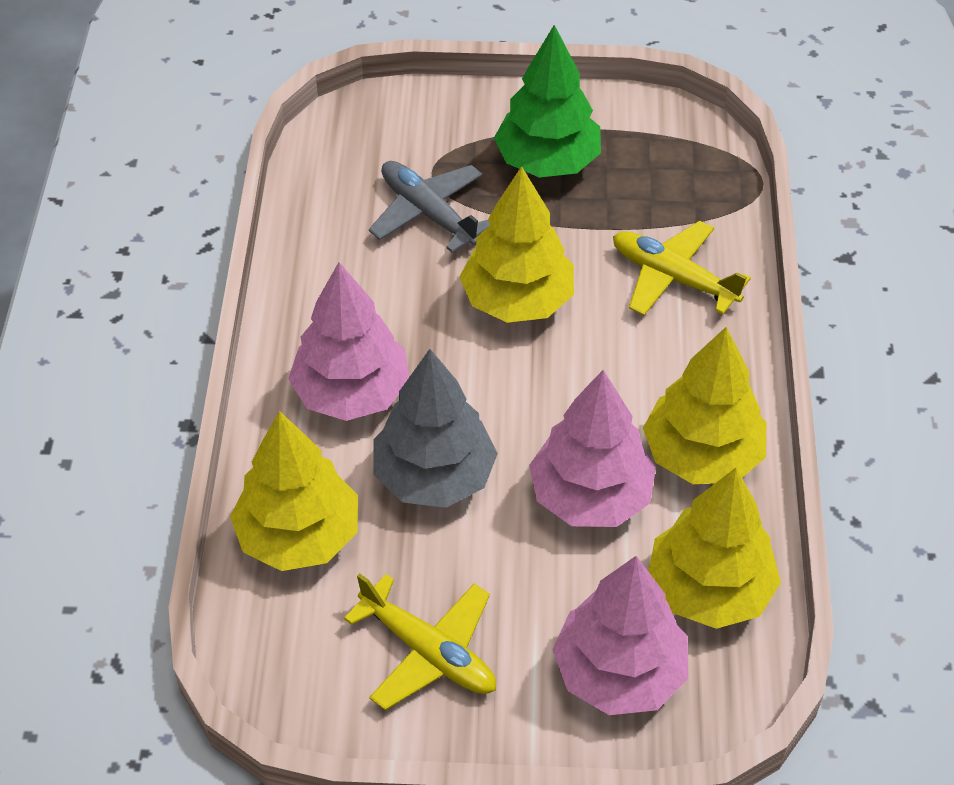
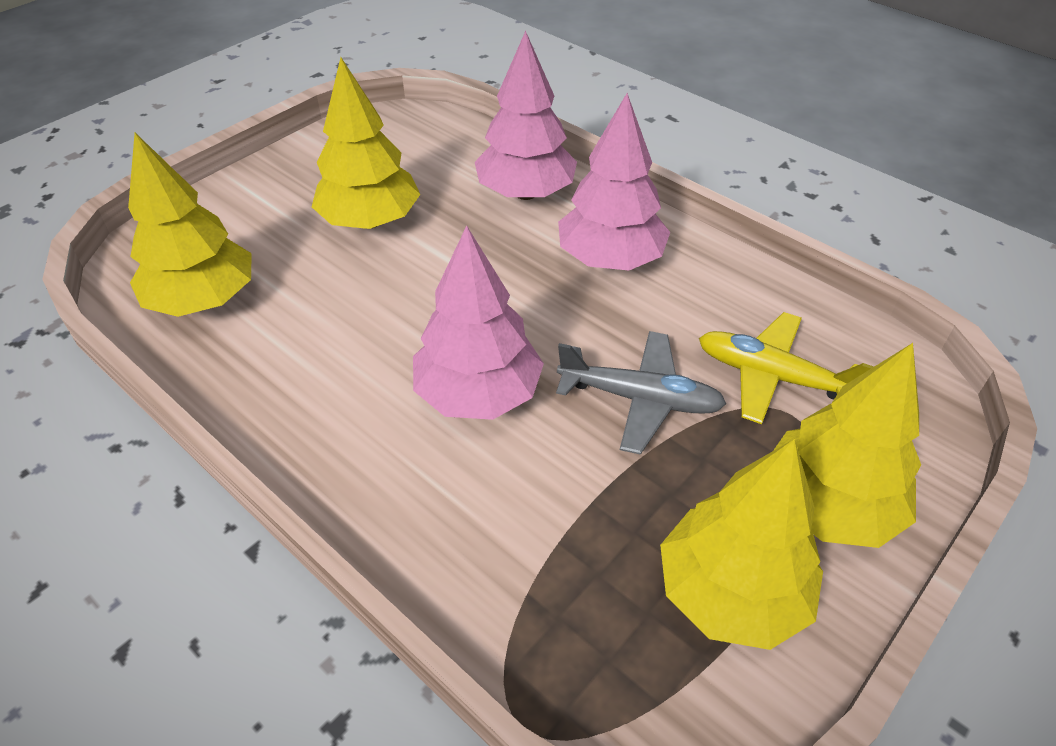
green tree: 1 -> 0
grey tree: 1 -> 0
yellow plane: 2 -> 1

